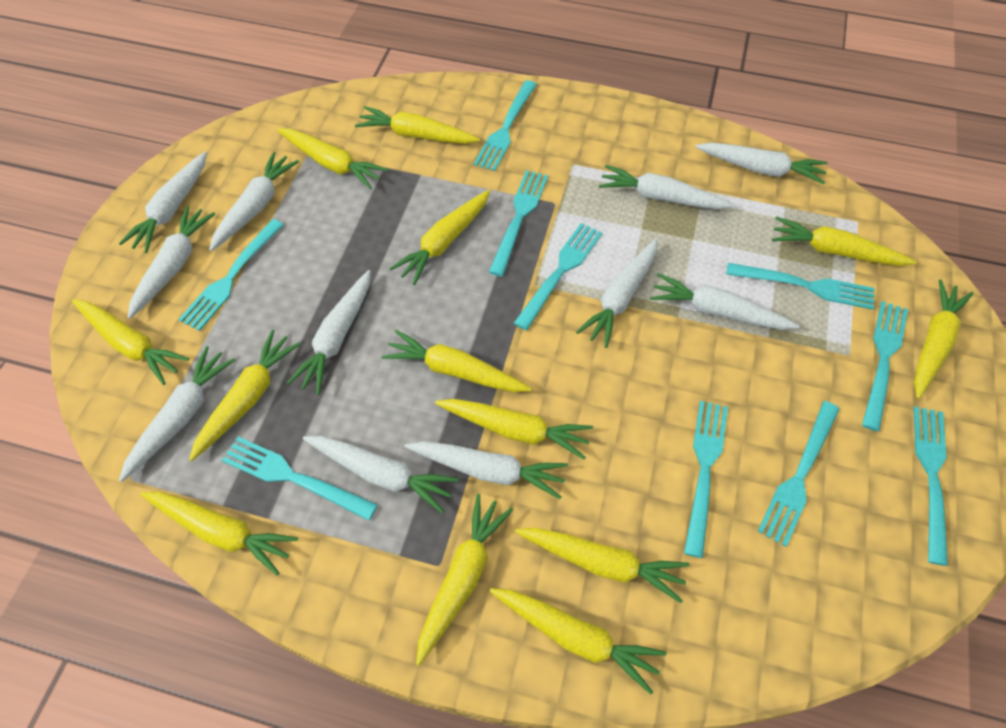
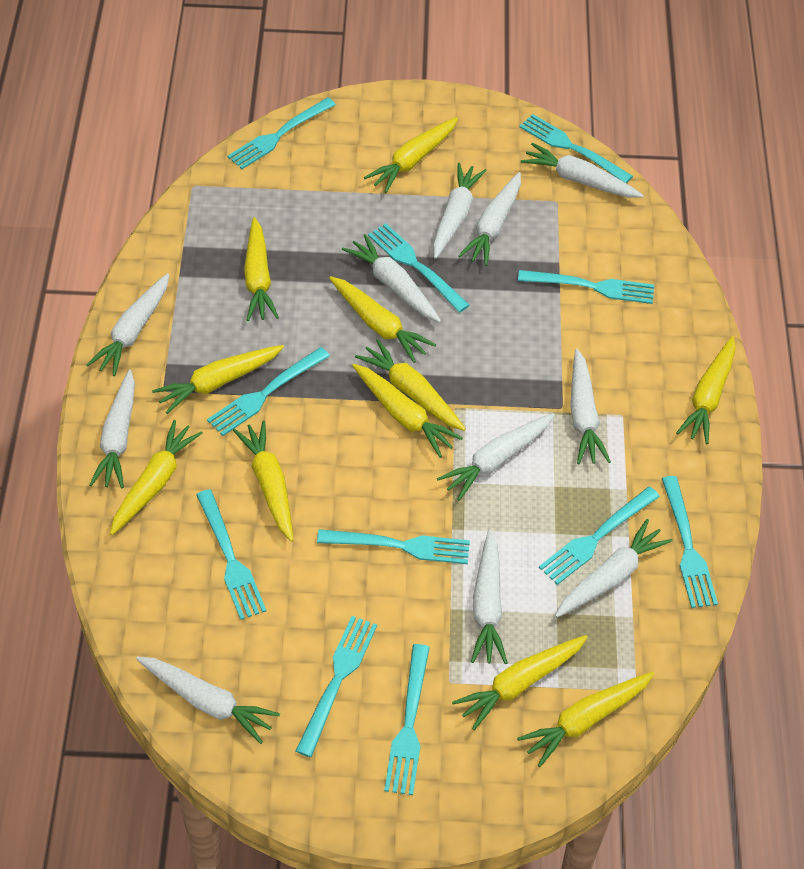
turquoise fork: 10 -> 11
yellow carrot: 13 -> 11

